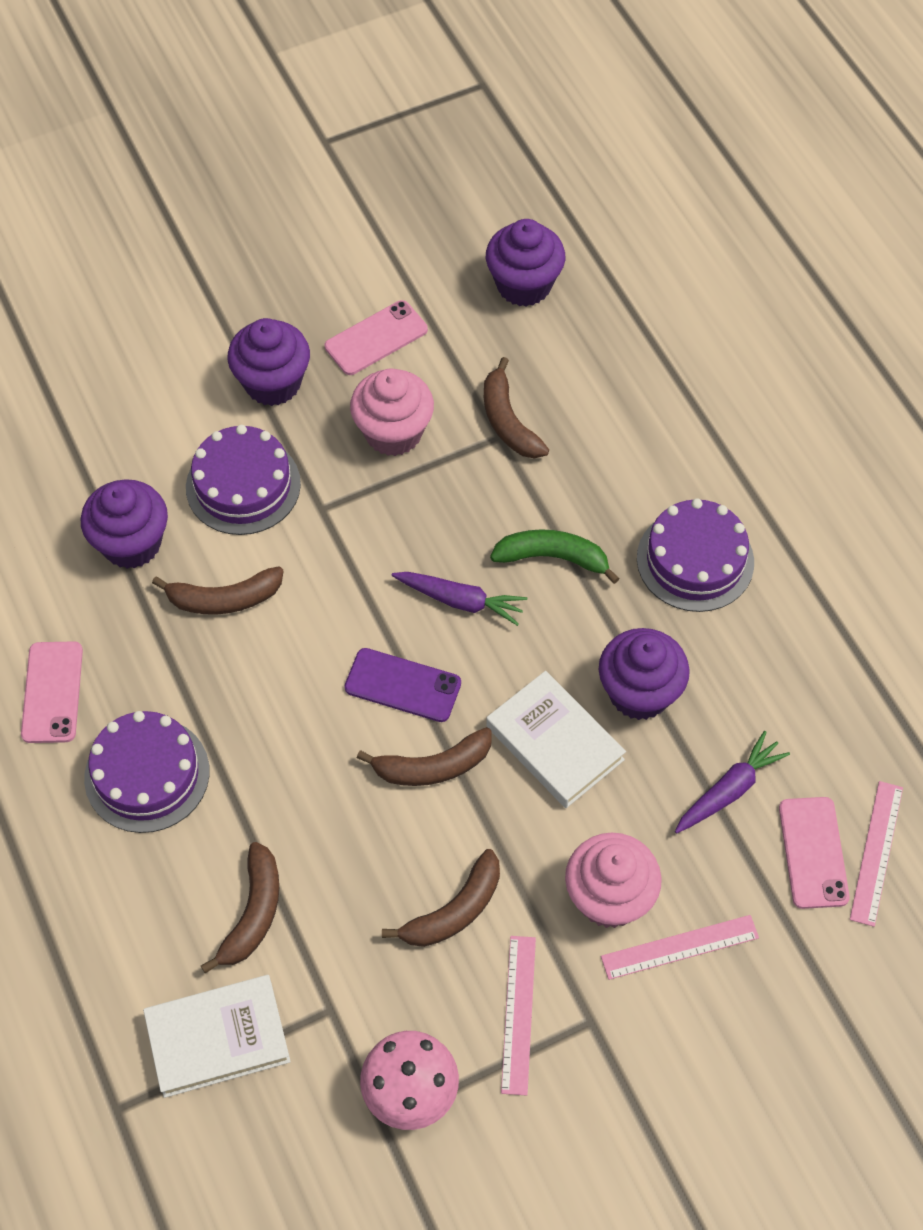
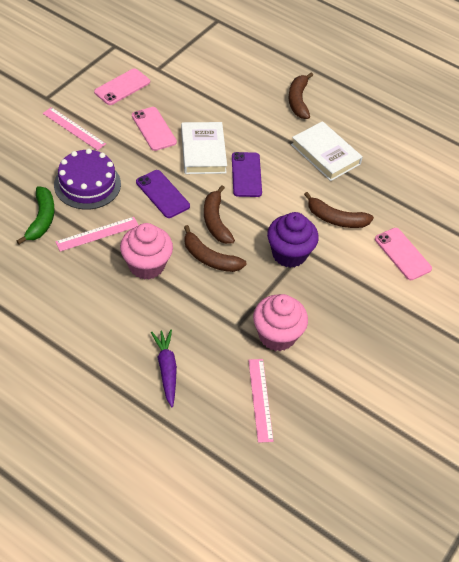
brown banana: 5 -> 4
pink mushroom: 1 -> 0
purple cake: 3 -> 1
purple carrot: 2 -> 1
purple cupcake: 4 -> 1
purple phone: 1 -> 2

